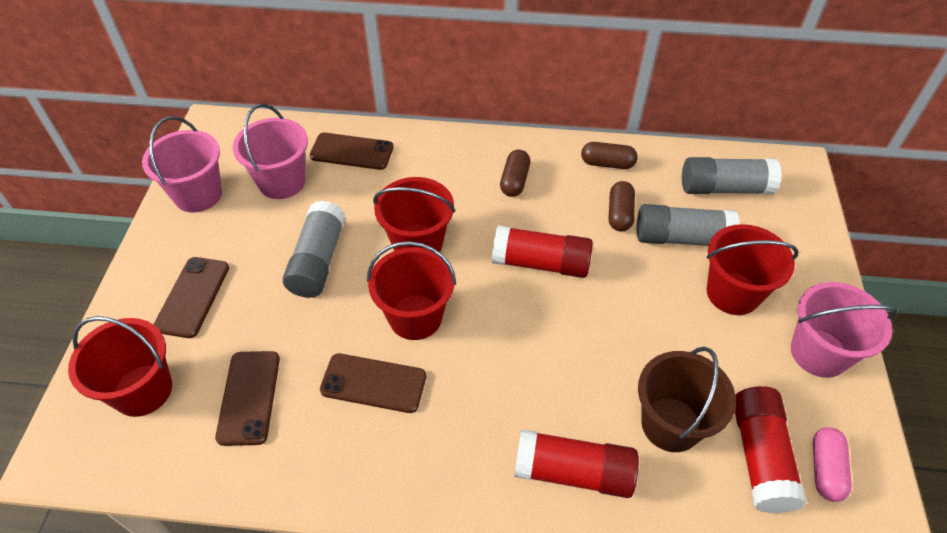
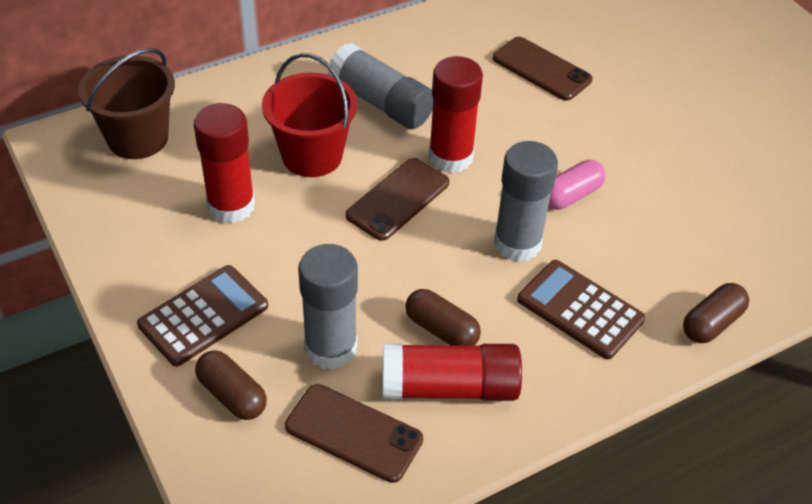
brown calculator: 0 -> 2
brown phone: 4 -> 3
pink bucket: 3 -> 0
red bucket: 4 -> 1

